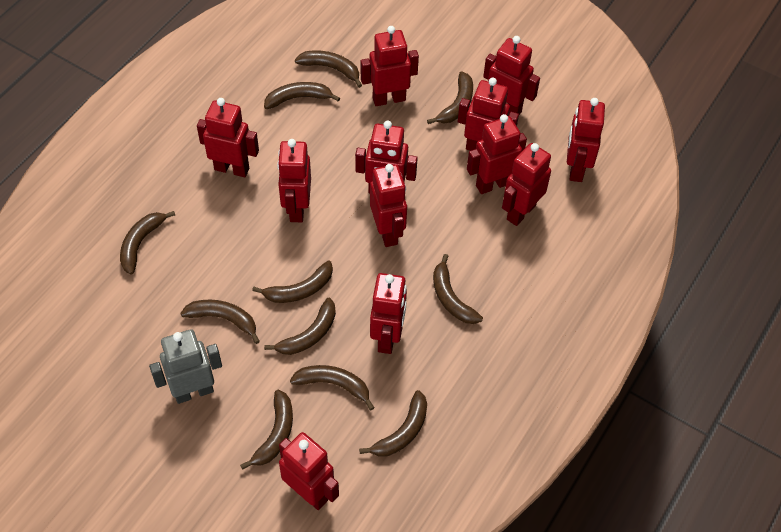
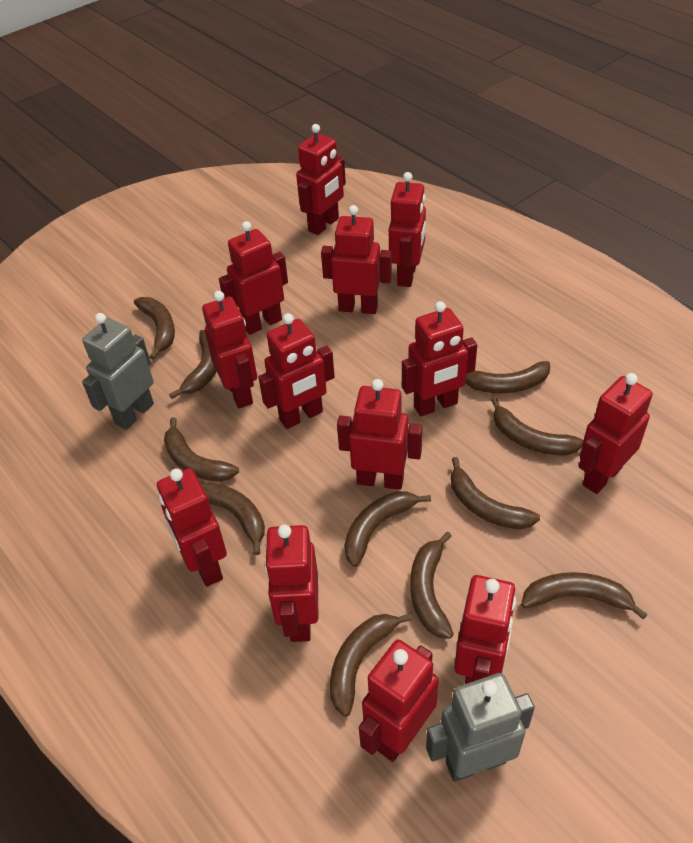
grey robot: 1 -> 2
red robot: 12 -> 13

